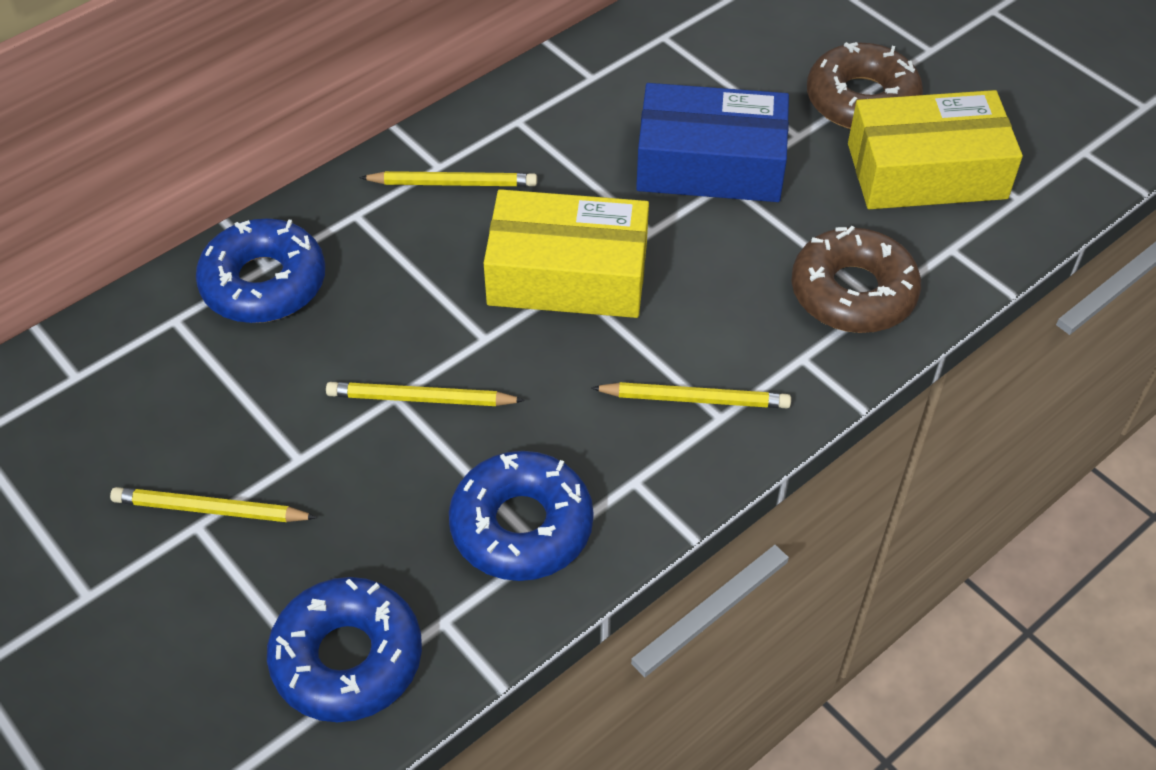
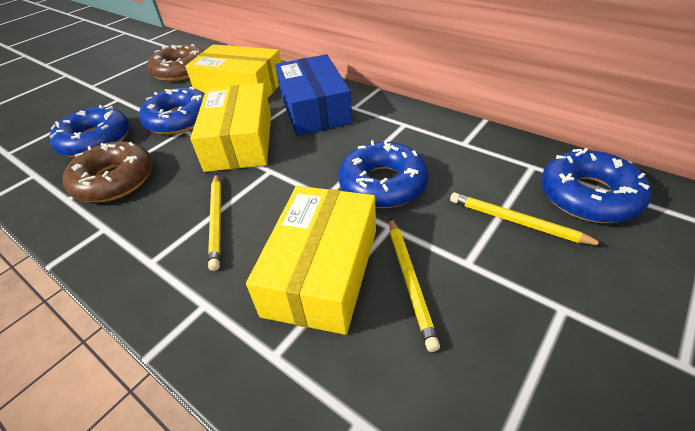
blue donut: 3 -> 4
yellow box: 2 -> 3
yellow pencil: 4 -> 3

